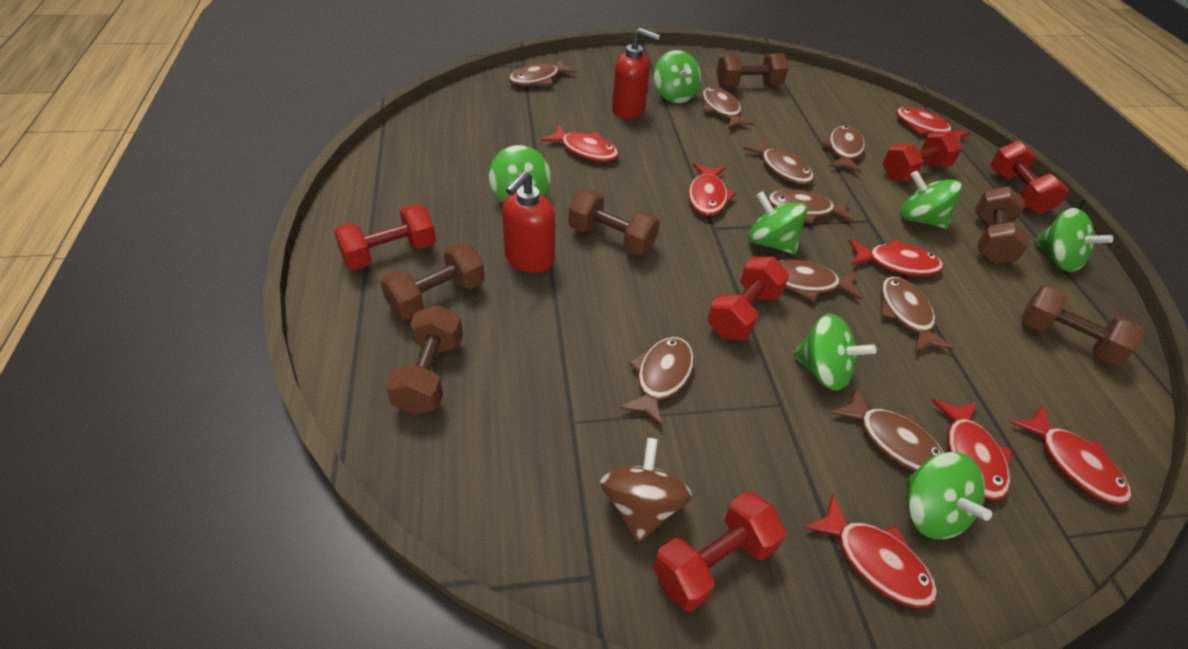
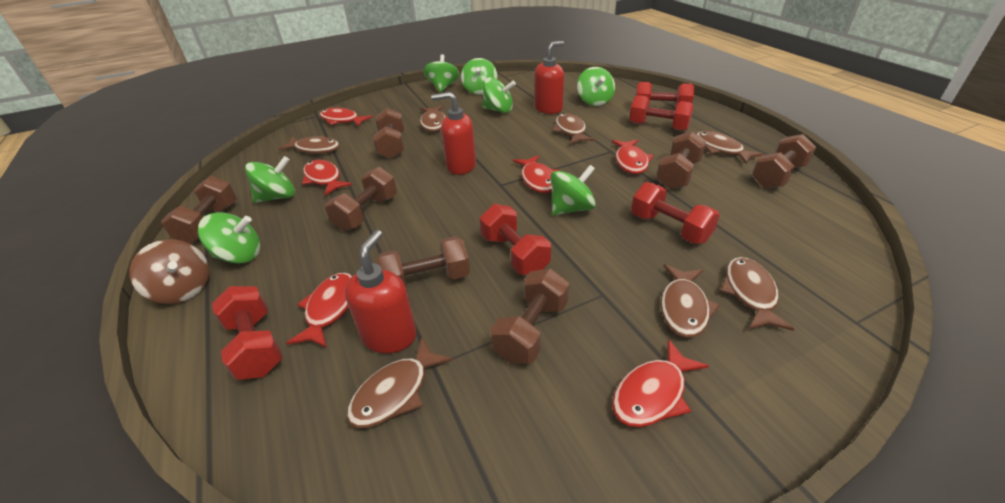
brown dumbbell: 6 -> 7
brown fish: 9 -> 7
red fish: 7 -> 6
red soap dispenser: 2 -> 3

